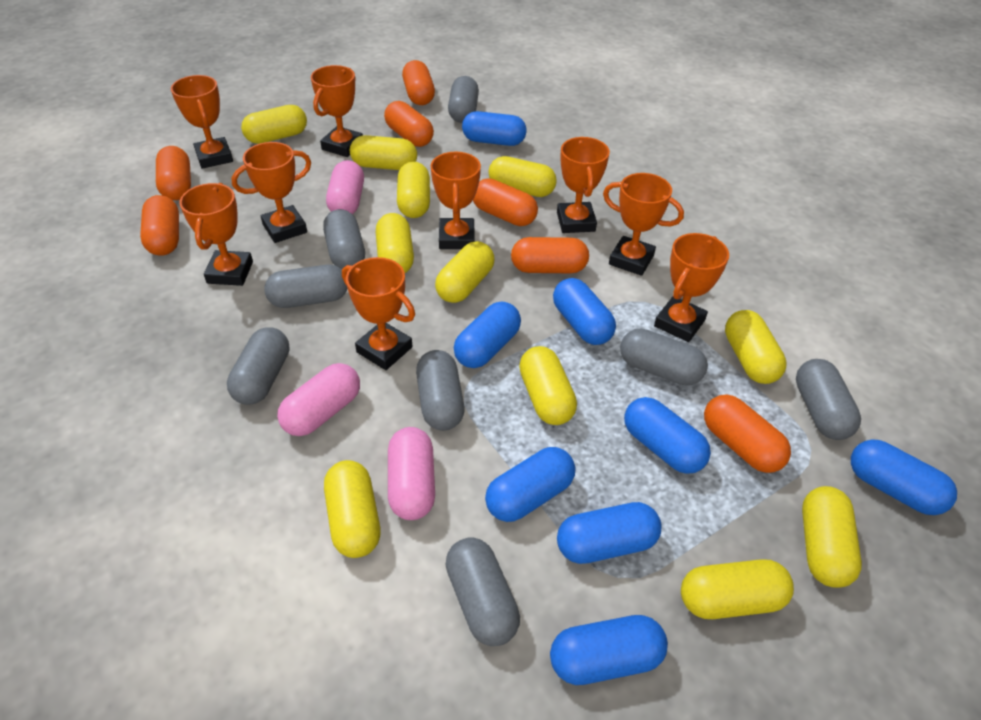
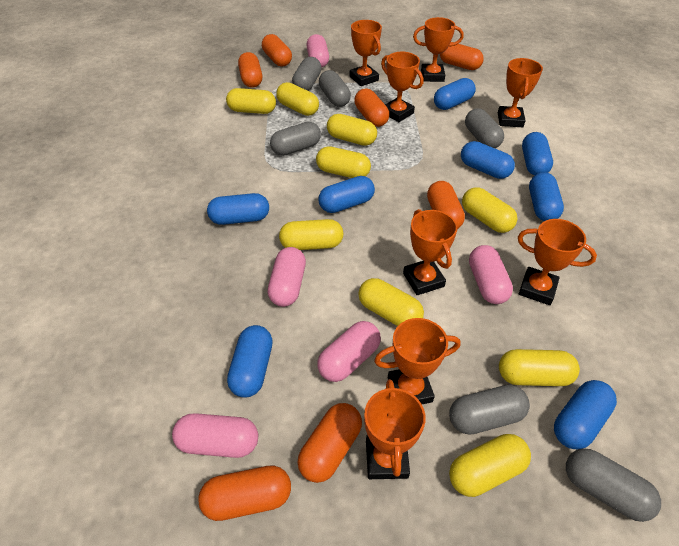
grey capsule: 8 -> 6
orange trophy: 9 -> 8
pink capsule: 3 -> 5
yellow capsule: 11 -> 9

